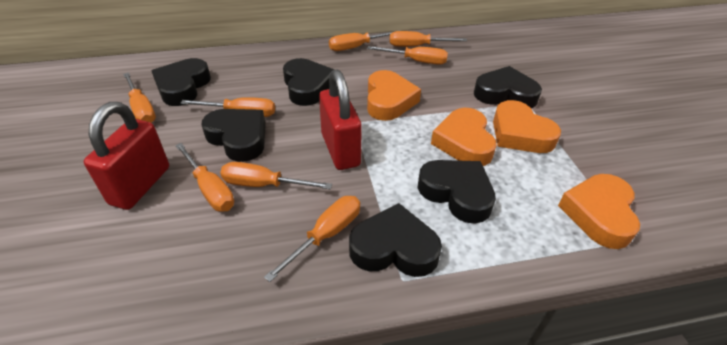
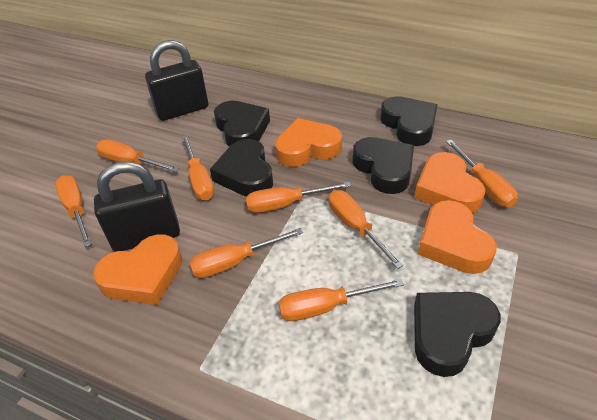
black heart: 6 -> 5
black padlock: 0 -> 2
red padlock: 2 -> 0

